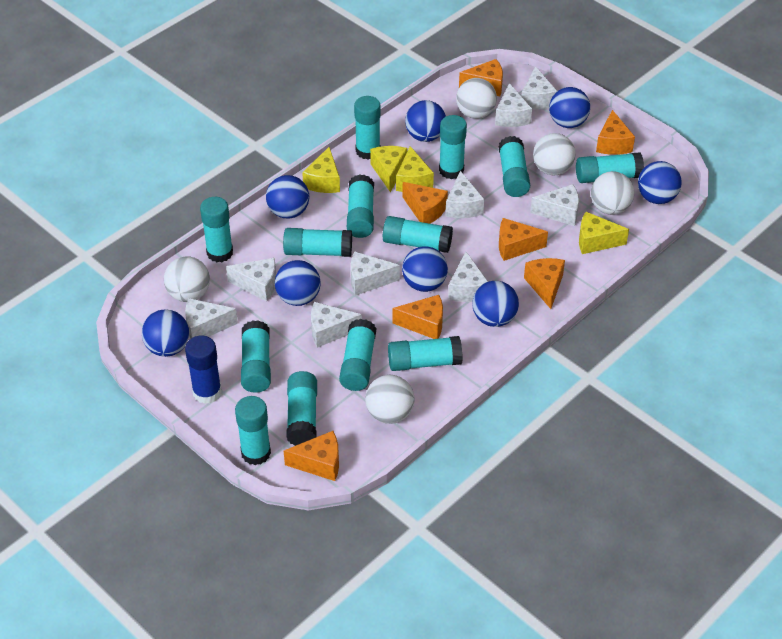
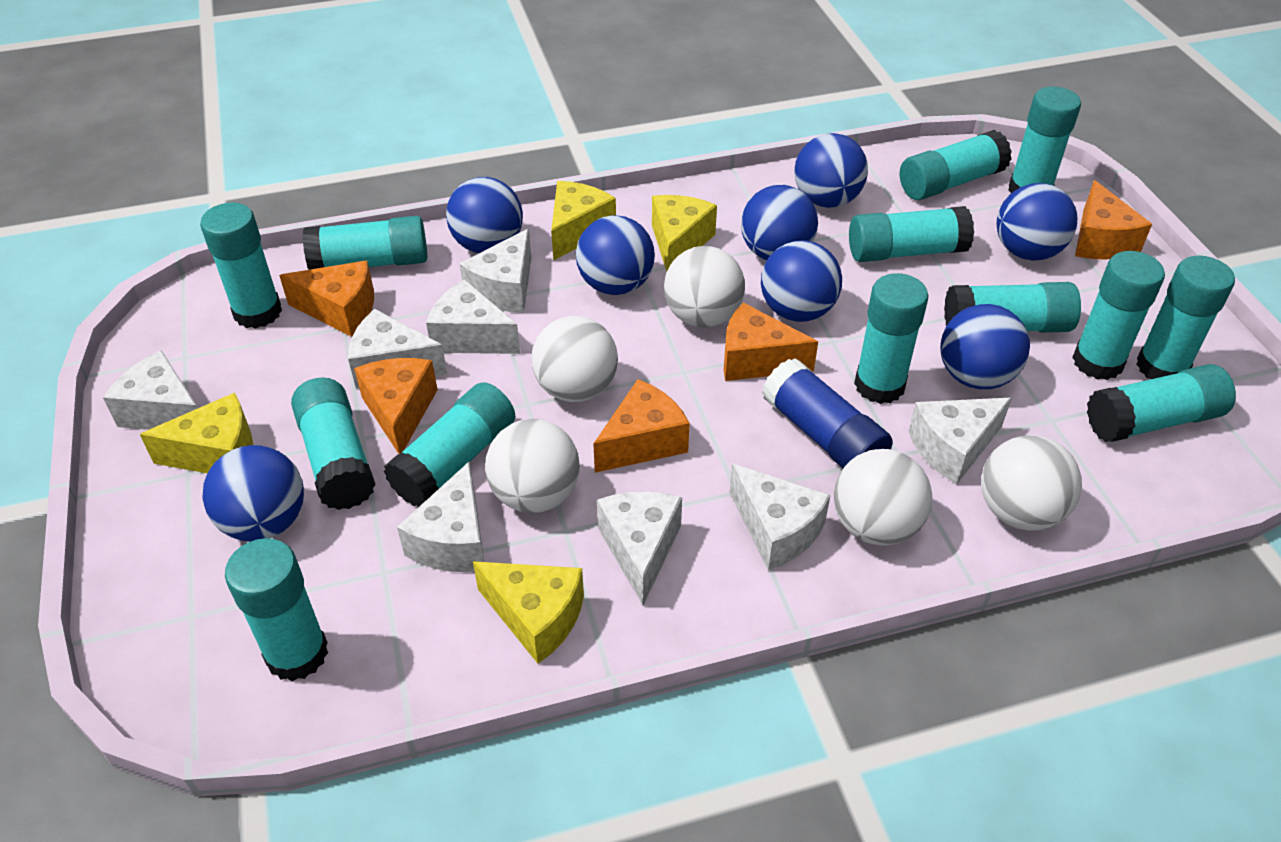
orange cheese: 7 -> 5
white cheese: 9 -> 8

